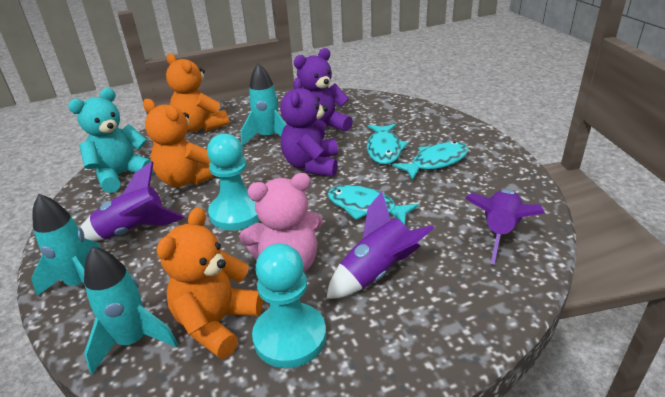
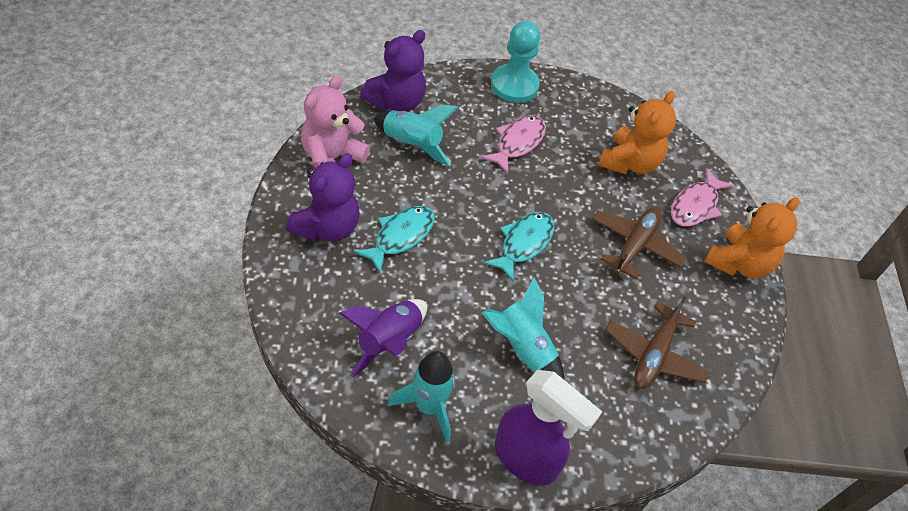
brown plane: 0 -> 2
orange teddy bear: 3 -> 2
pink fish: 0 -> 2
purple rocket: 3 -> 1
purple spray bottle: 0 -> 1
turquoise fish: 3 -> 2
turquoise pawn: 2 -> 1
turquoise teddy bear: 1 -> 0

